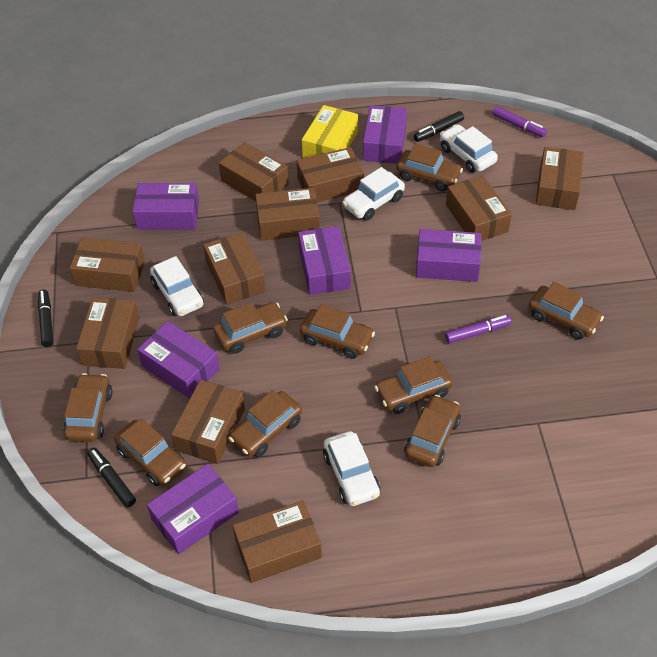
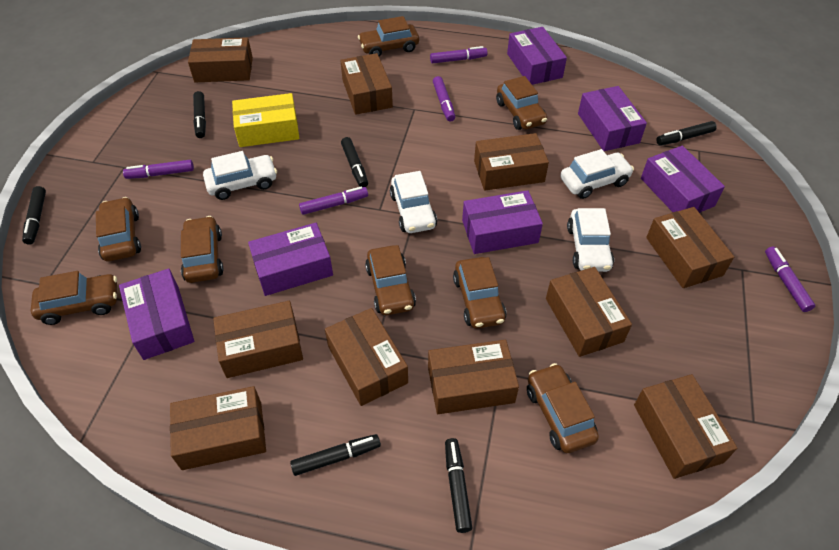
black marker: 3 -> 6
brown car: 9 -> 8
purple marker: 2 -> 5

